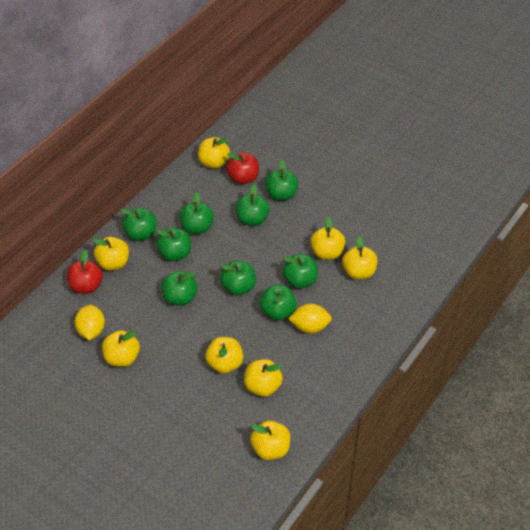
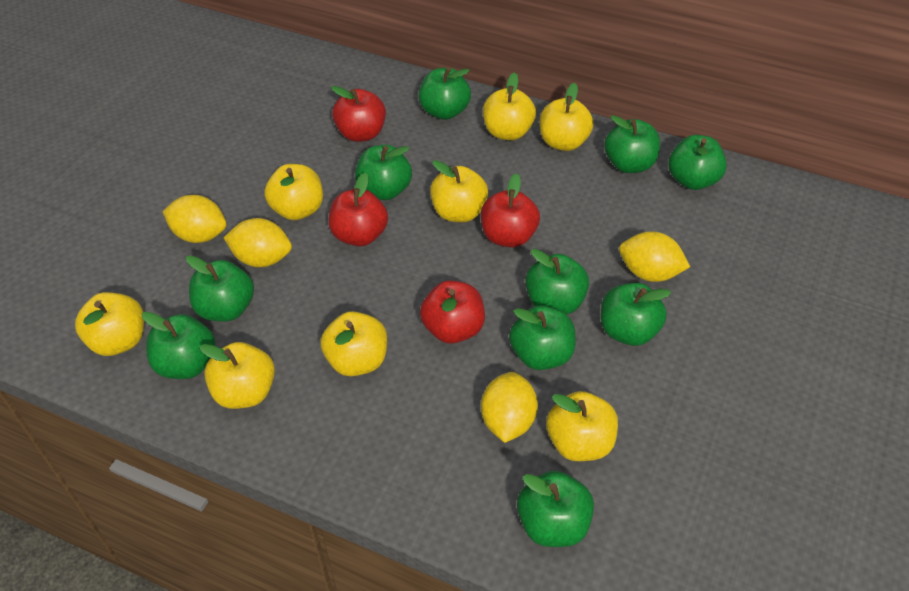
green apple: 9 -> 10
red apple: 2 -> 4
yellow lemon: 2 -> 4

